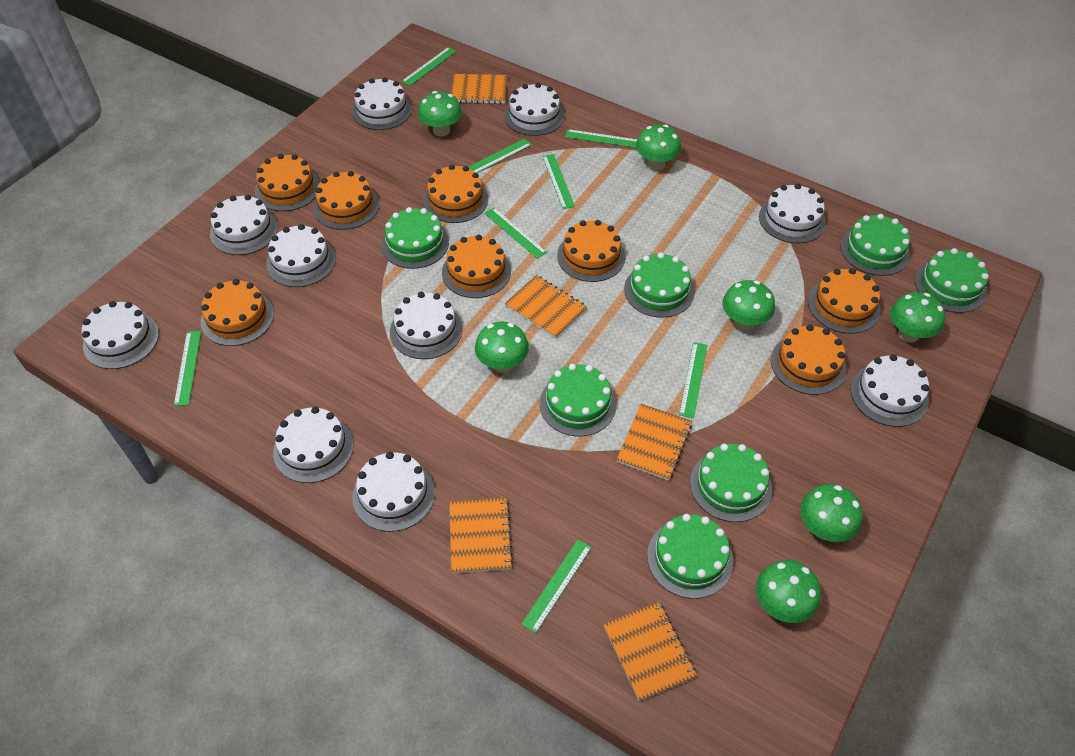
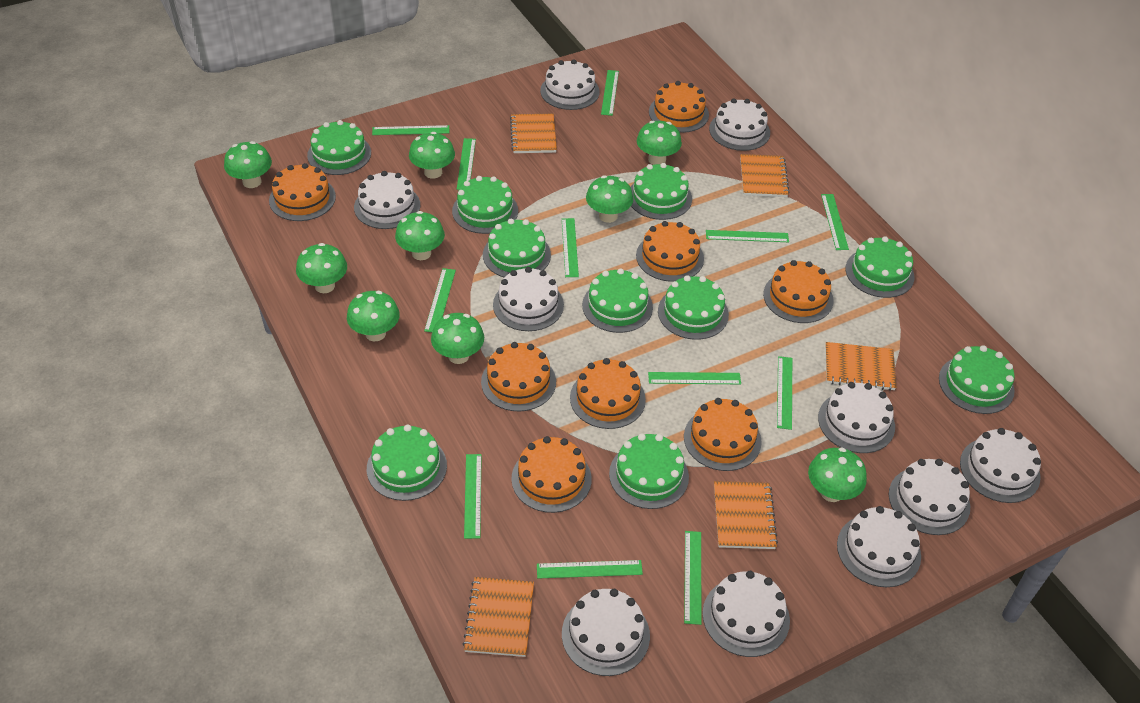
green cake: 7 -> 10
green mushroom: 7 -> 9
green ruler: 8 -> 12

